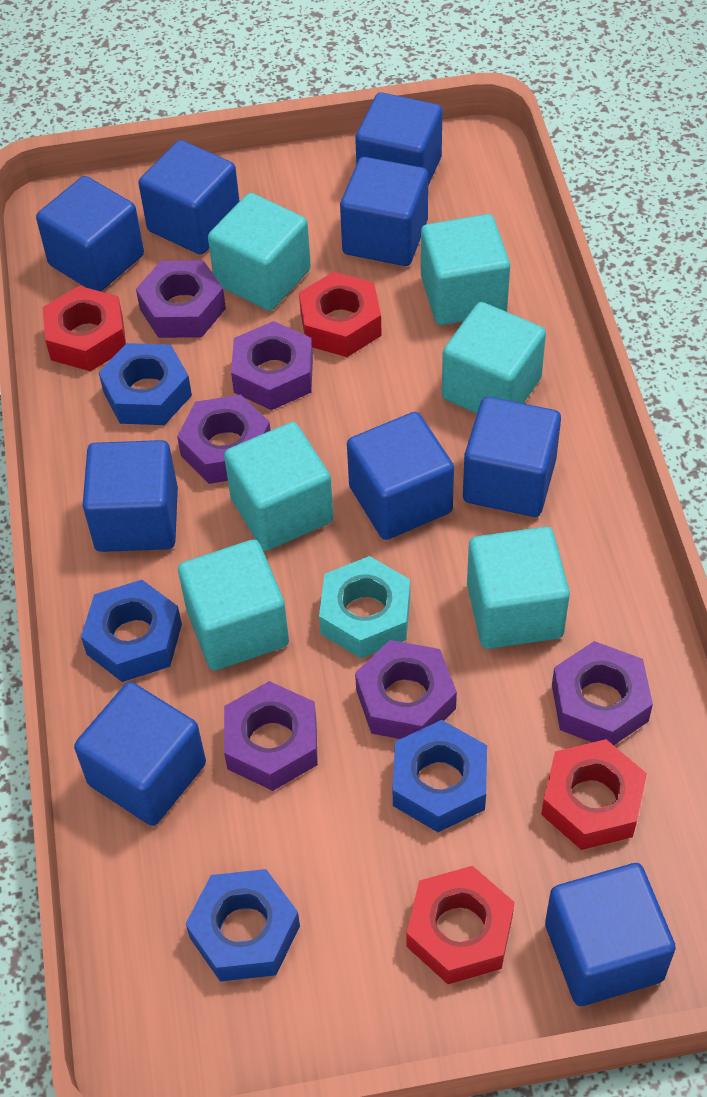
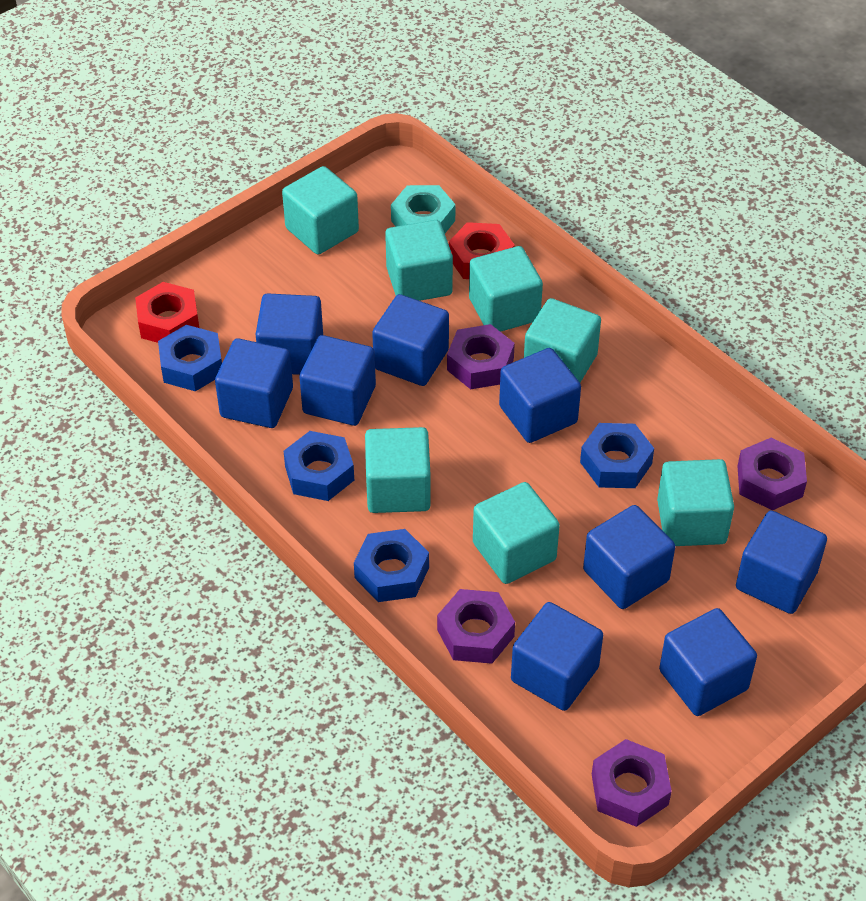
purple nut: 6 -> 4
red nut: 4 -> 2
turquoise cube: 6 -> 7

